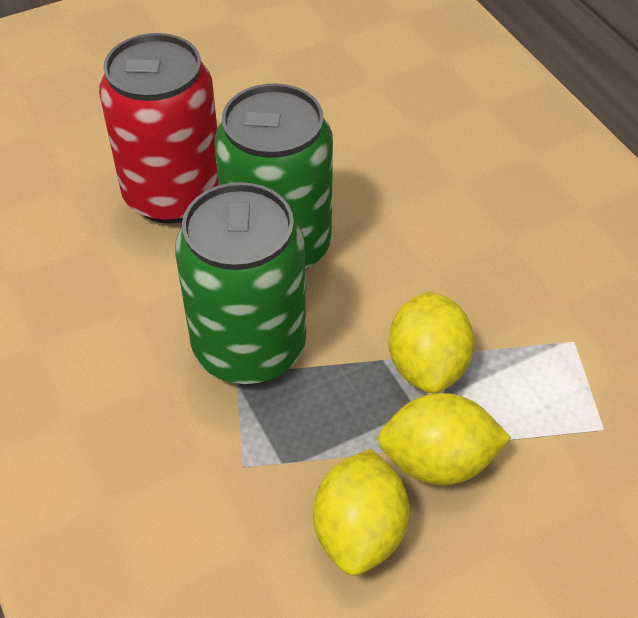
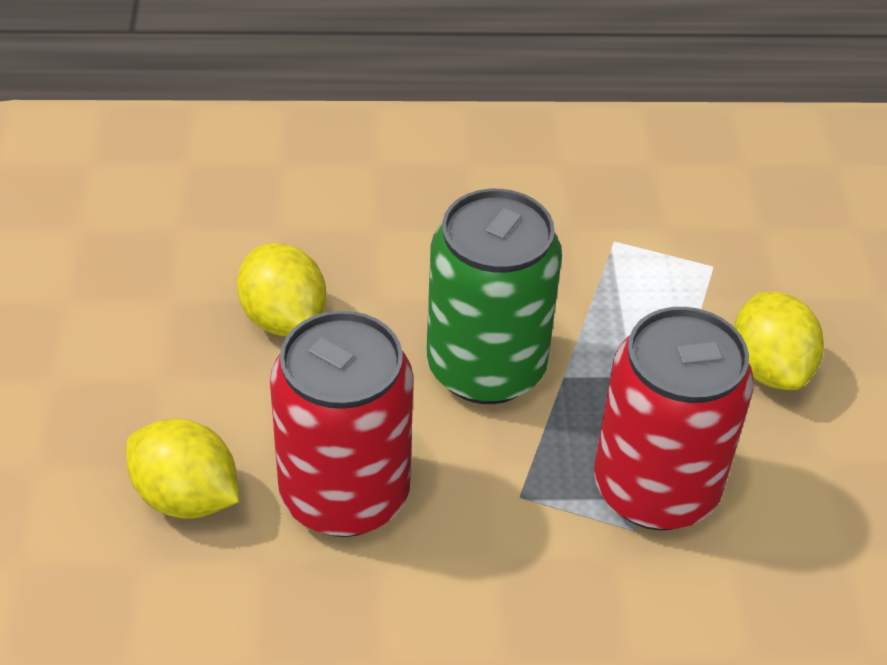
green can: 2 -> 1
red can: 1 -> 2

